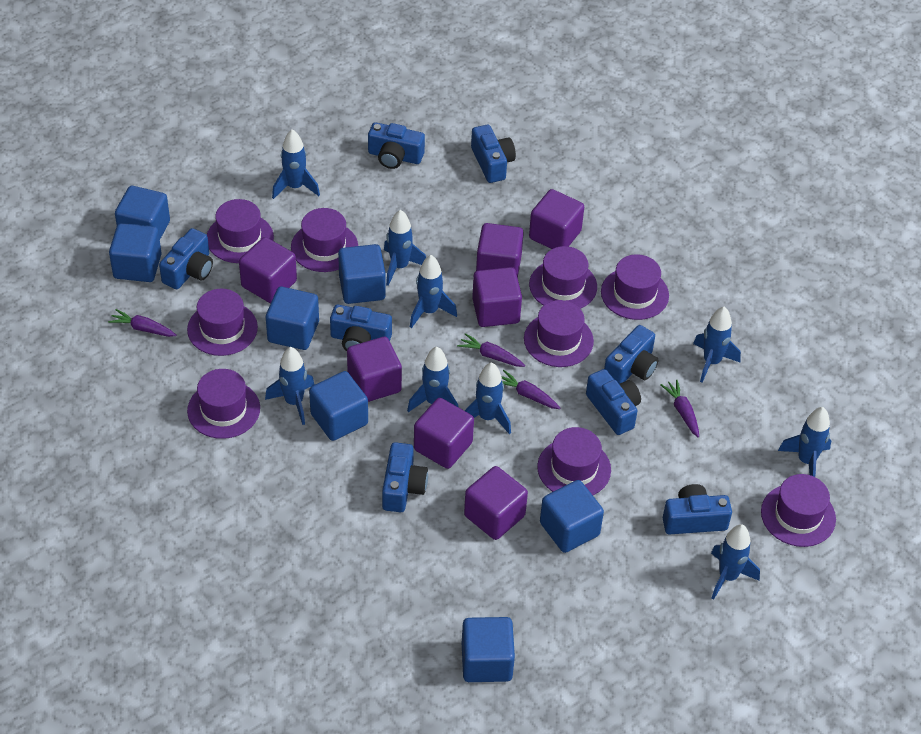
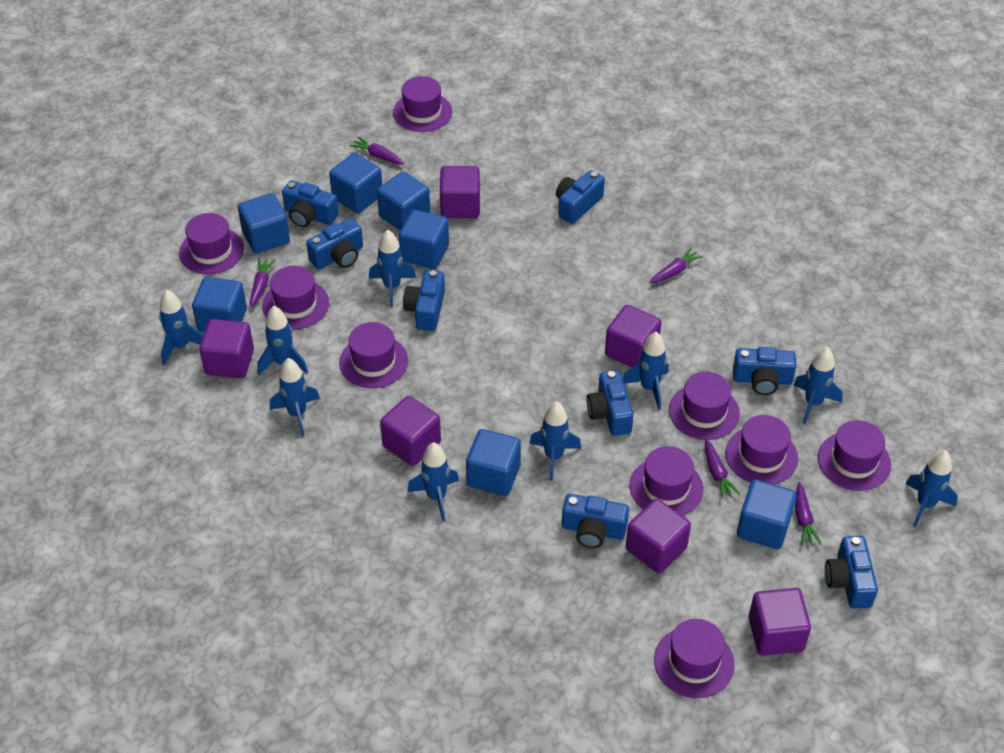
purple carrot: 4 -> 5
purple cube: 7 -> 6

